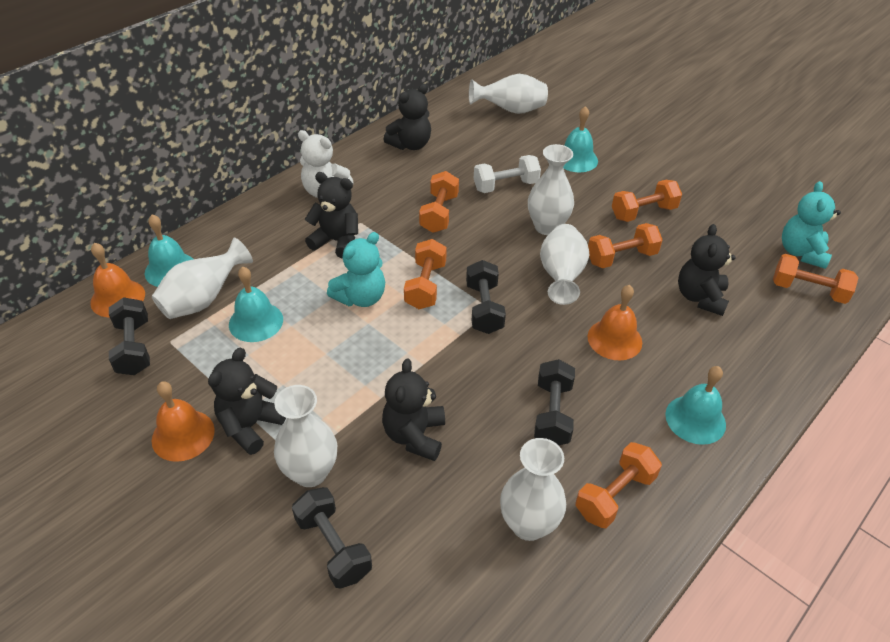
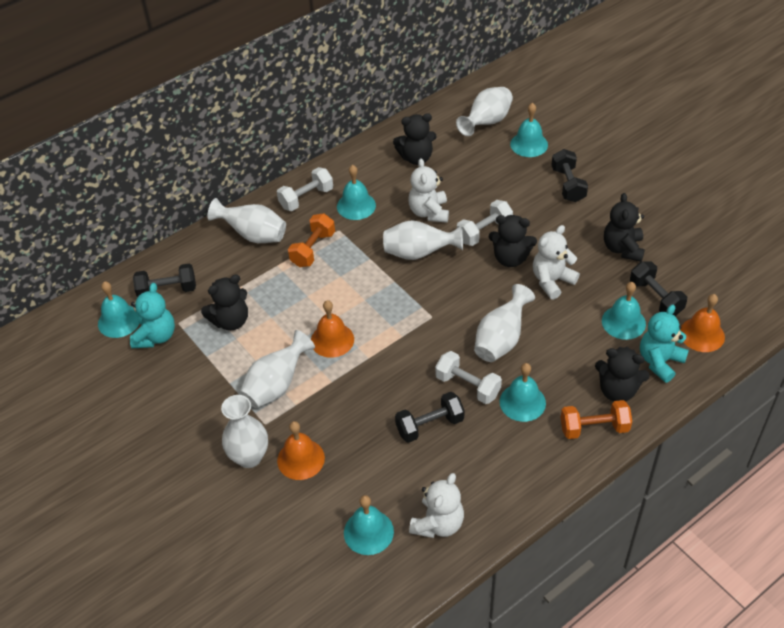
orange dumbbell: 6 -> 2
turquoise bell: 4 -> 6
white dumbbell: 1 -> 3
white teddy bear: 1 -> 3

